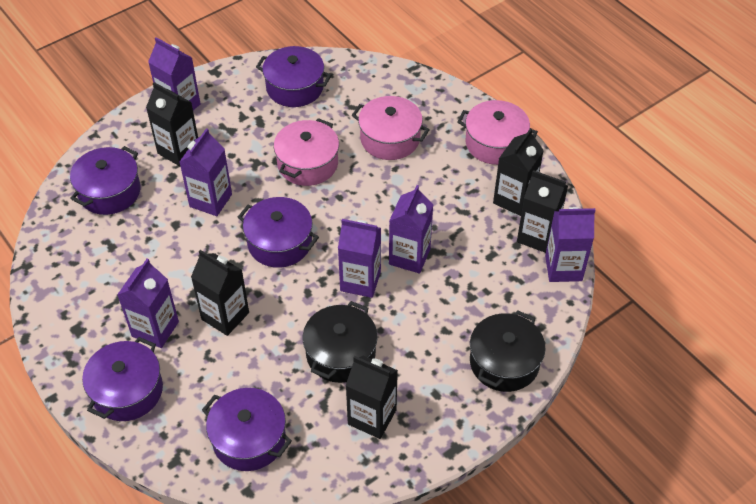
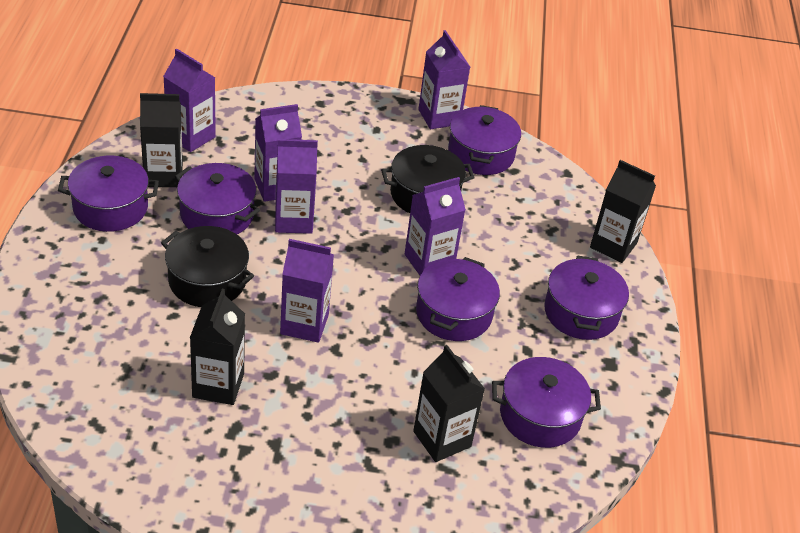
black carton: 5 -> 4
pink pot: 3 -> 0
purple pot: 5 -> 6

